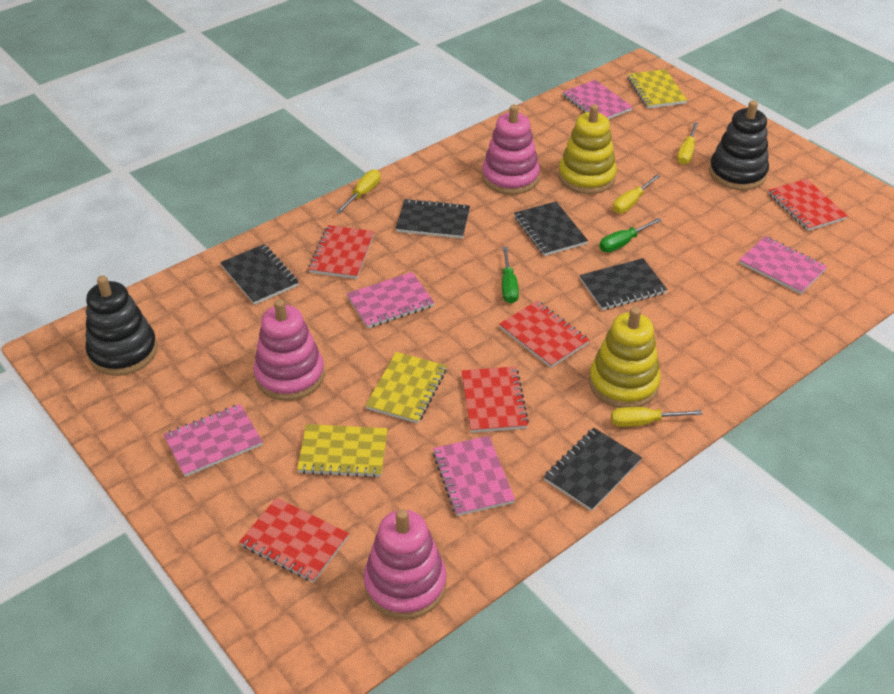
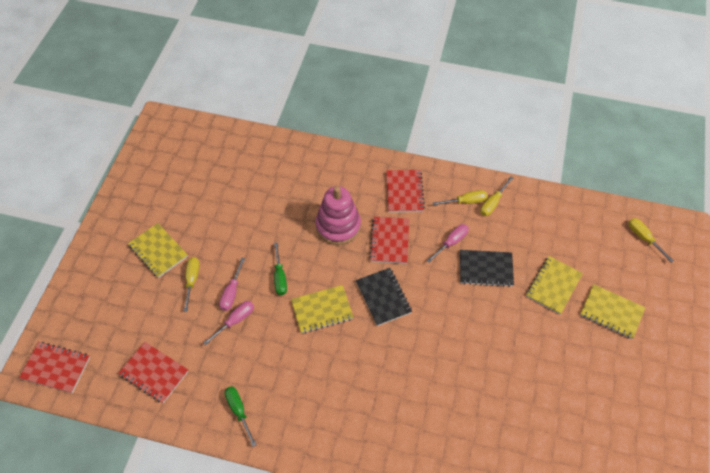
black notebook: 5 -> 2
black stacking toy: 2 -> 0
pink notebook: 5 -> 0
pink screwdriver: 0 -> 3
pink stacking toy: 3 -> 1
red notebook: 5 -> 4
yellow notebook: 3 -> 4
yellow stacking toy: 2 -> 0

